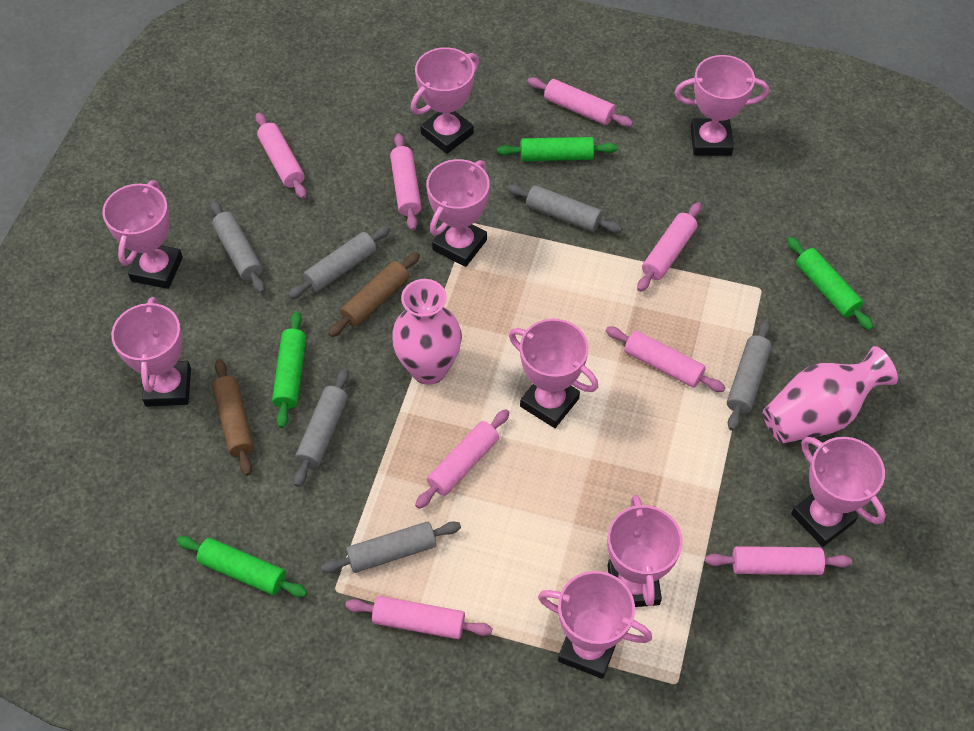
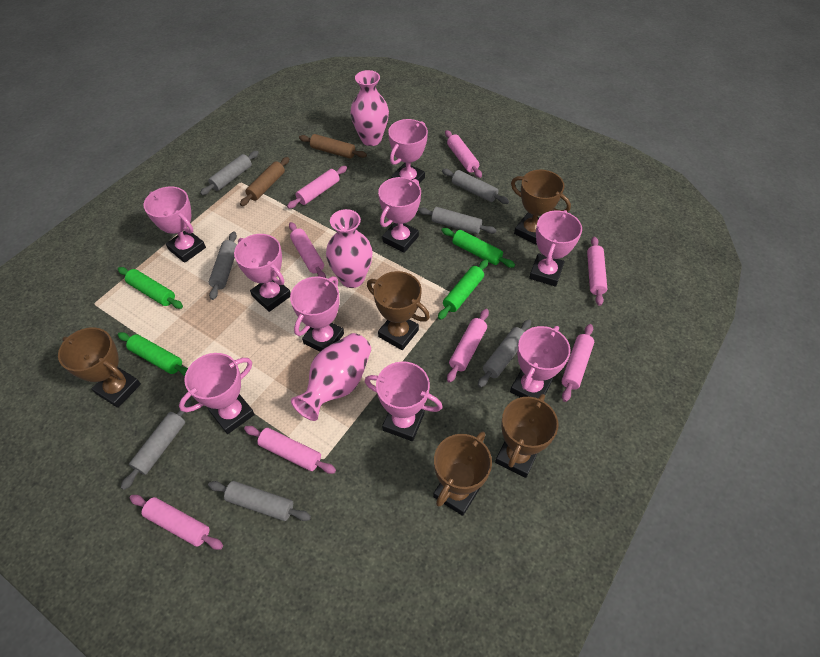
brown trophy: 0 -> 5
grey rolling pin: 6 -> 7
pink vase: 2 -> 3

